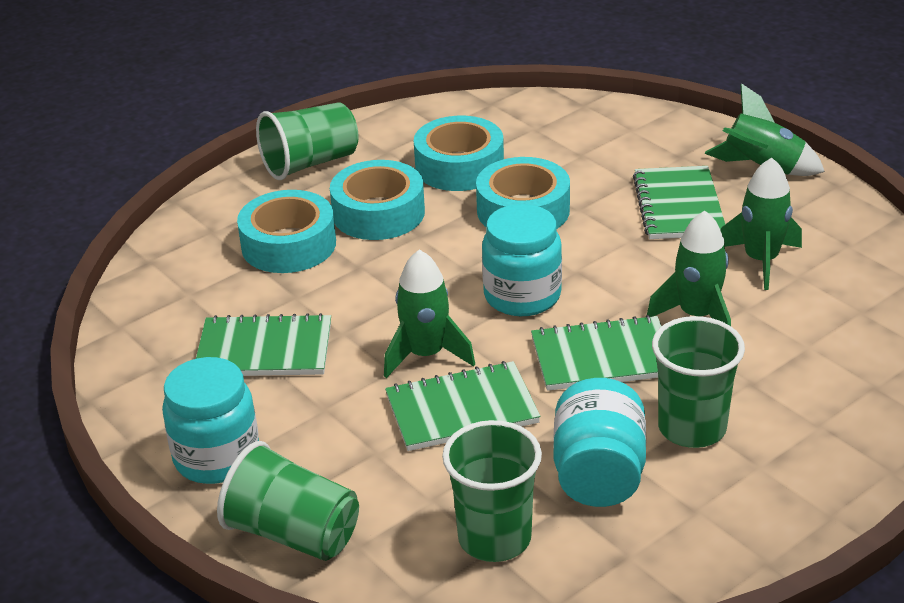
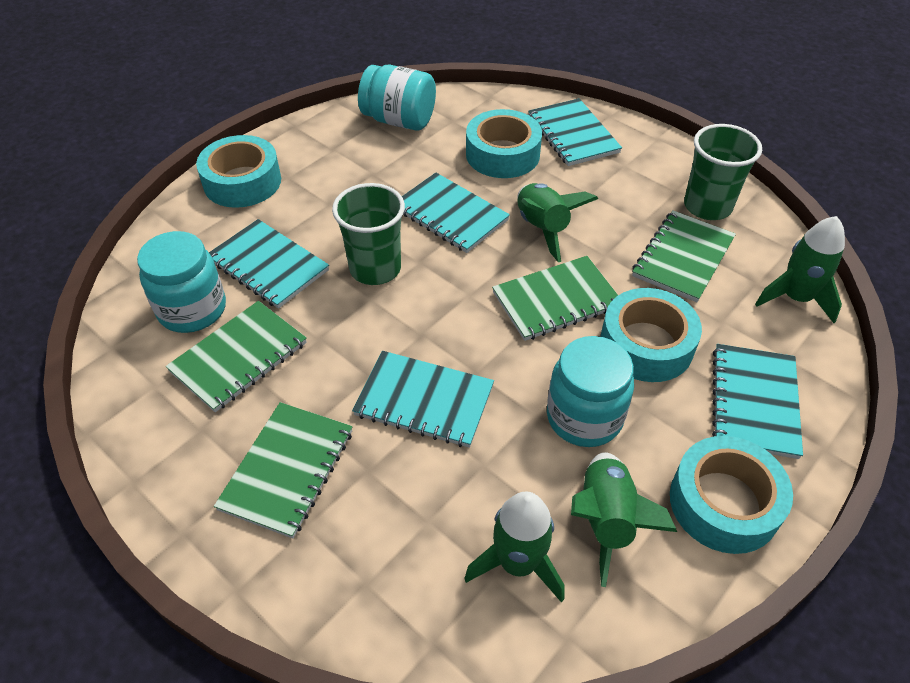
green cup: 4 -> 2
turquoise notebook: 0 -> 5

